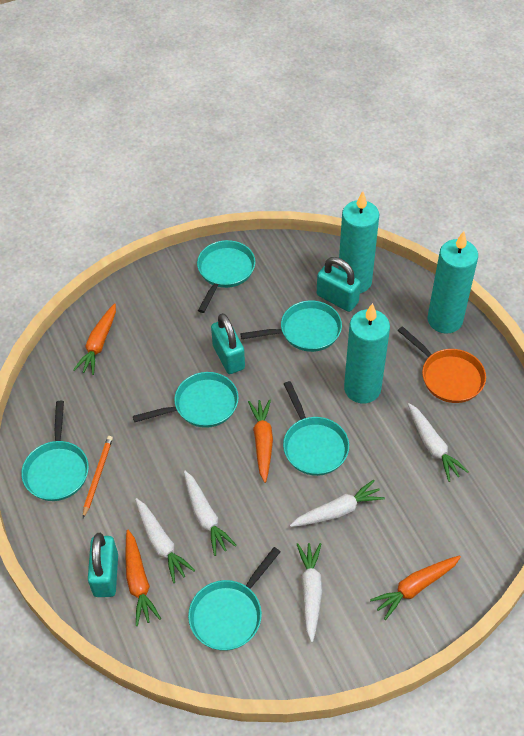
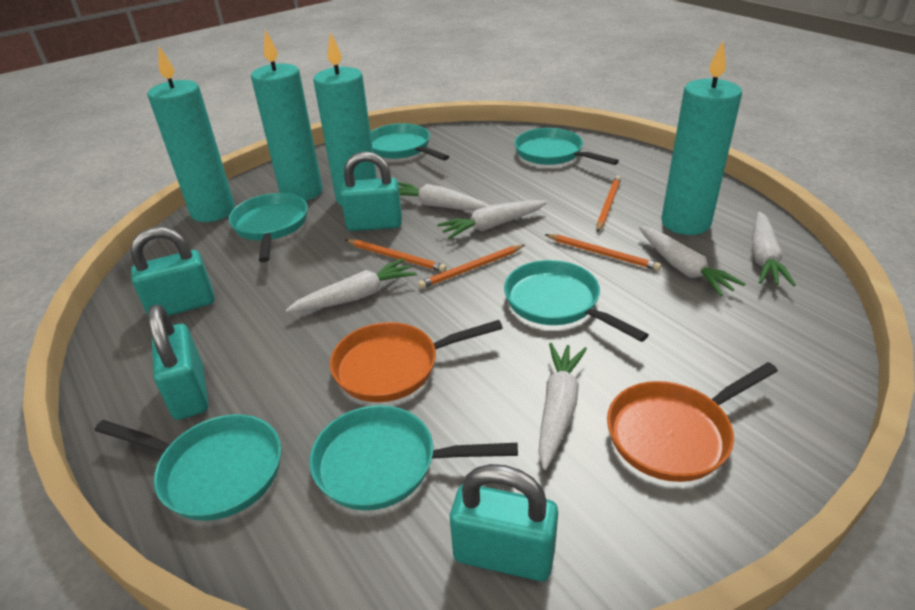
orange carrot: 4 -> 0
orange pan: 1 -> 2
orange pencil: 1 -> 4
turquoise candle: 3 -> 4
turquoise padlock: 3 -> 4
white carrot: 5 -> 6

